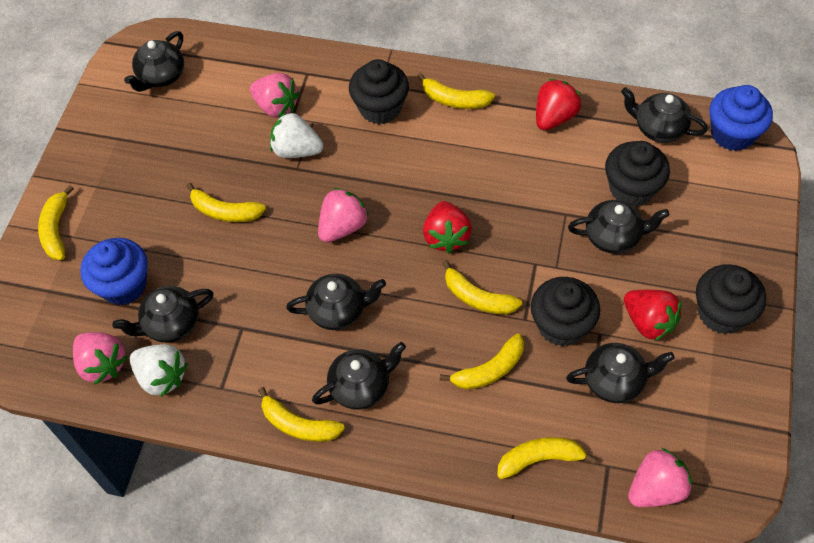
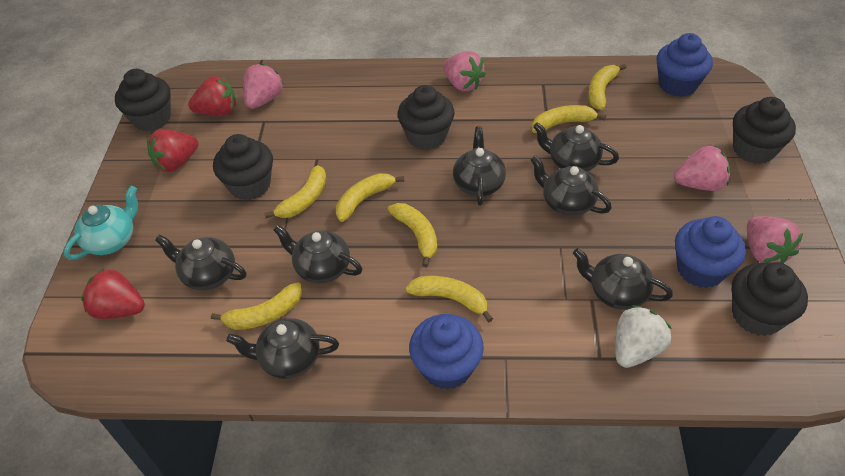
black cupcake: 4 -> 5
blue cupcake: 2 -> 3
turquoise teapot: 0 -> 1
white strawberry: 2 -> 1

